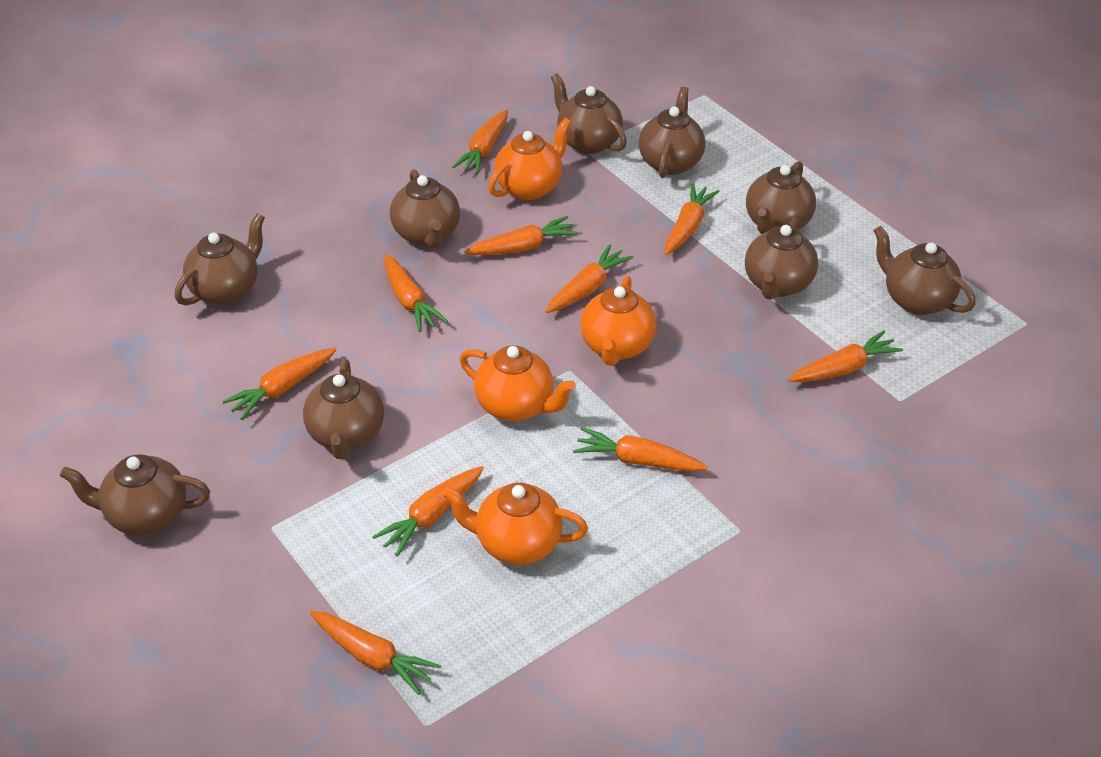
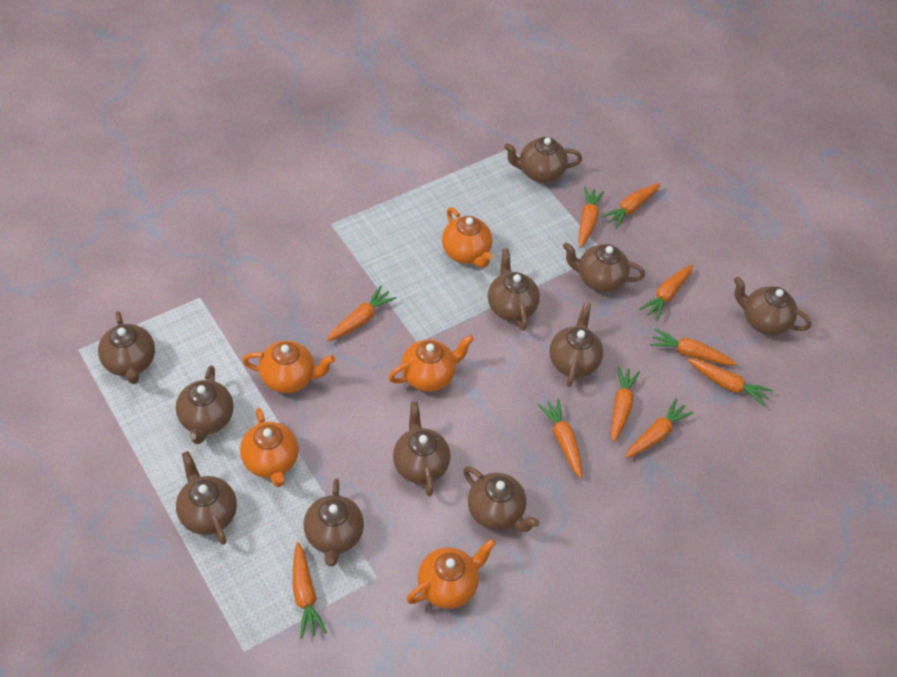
brown teapot: 9 -> 11
orange teapot: 4 -> 5

